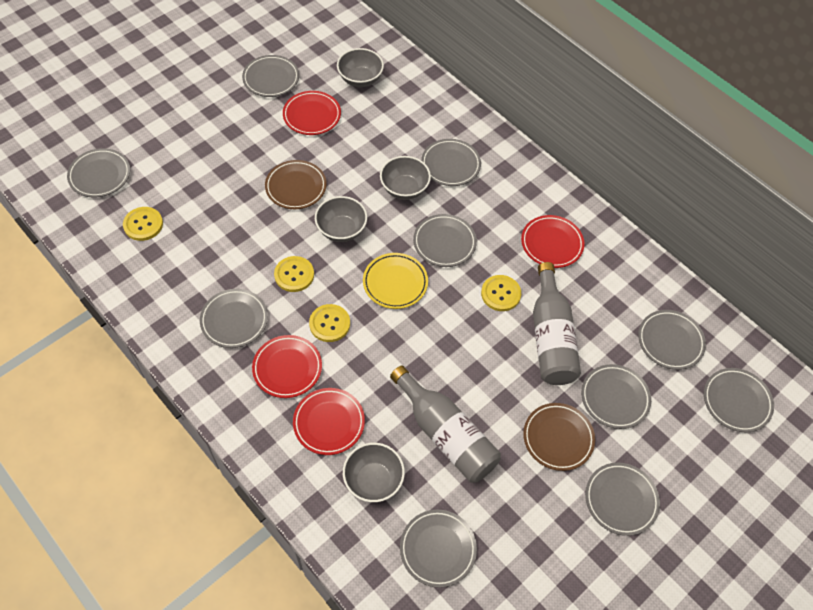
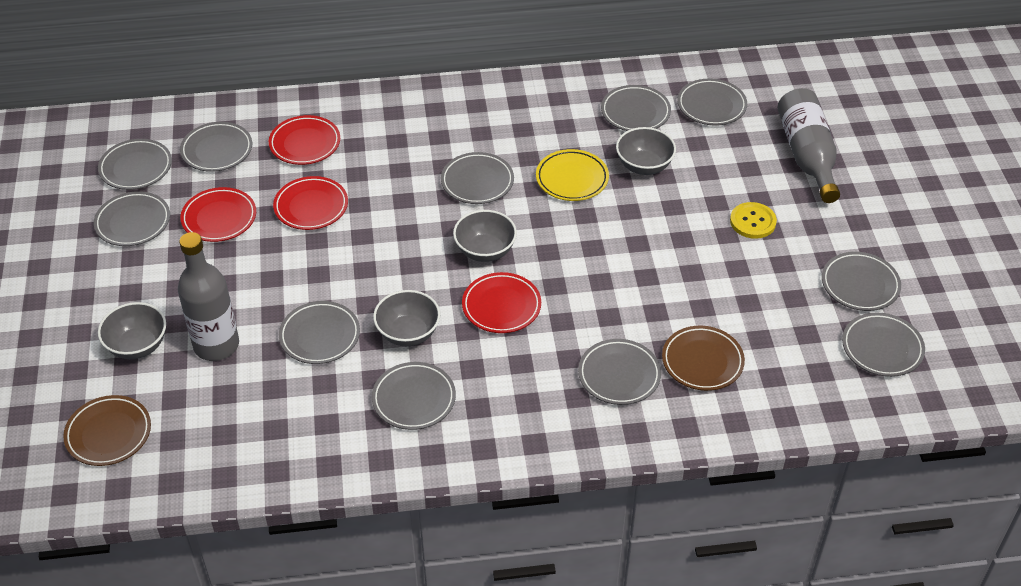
grey plate: 10 -> 11
yellow button: 4 -> 1

